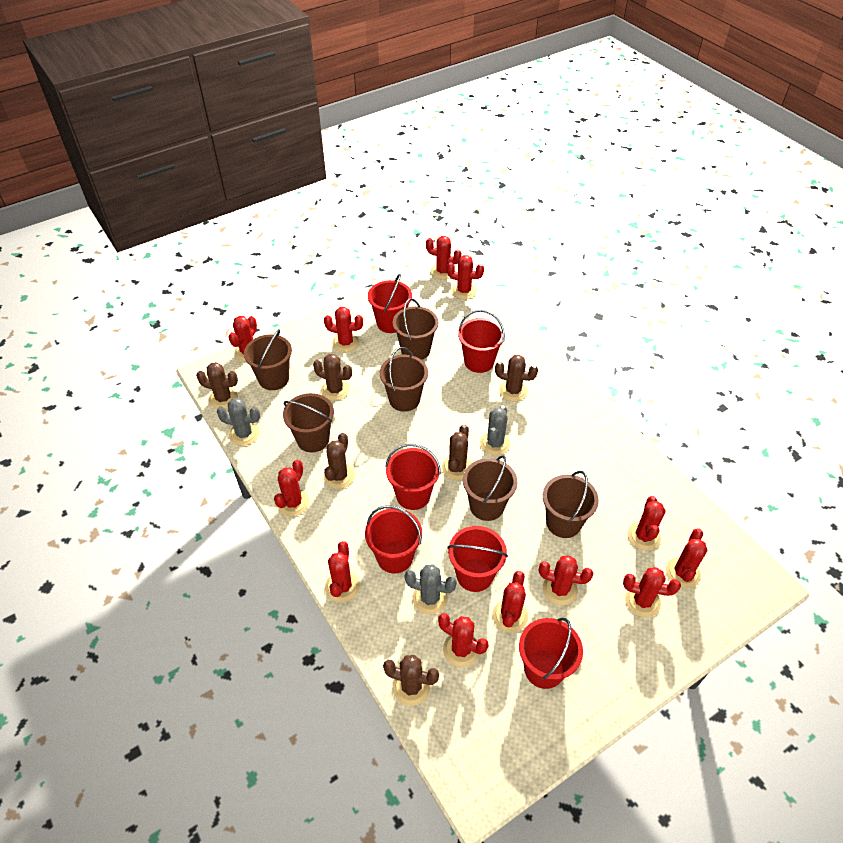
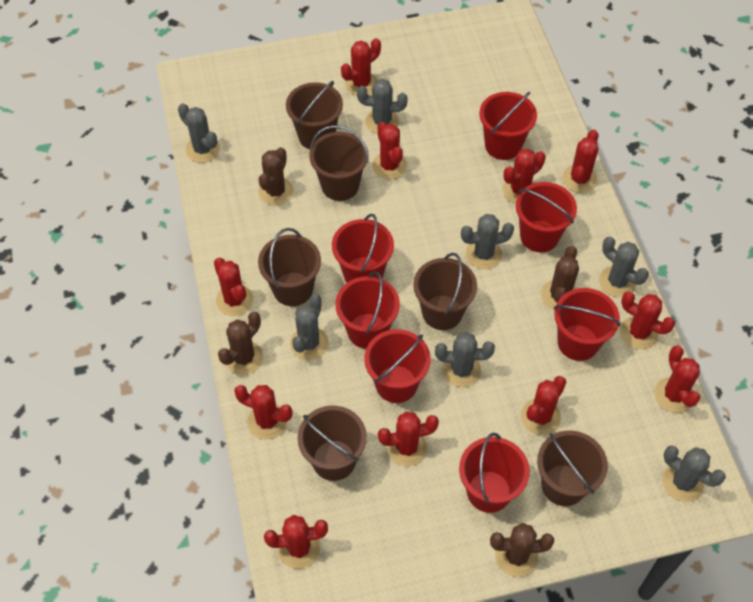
brown cactus: 6 -> 4
grey cactus: 3 -> 7
red bucket: 6 -> 7
red cactus: 12 -> 11

